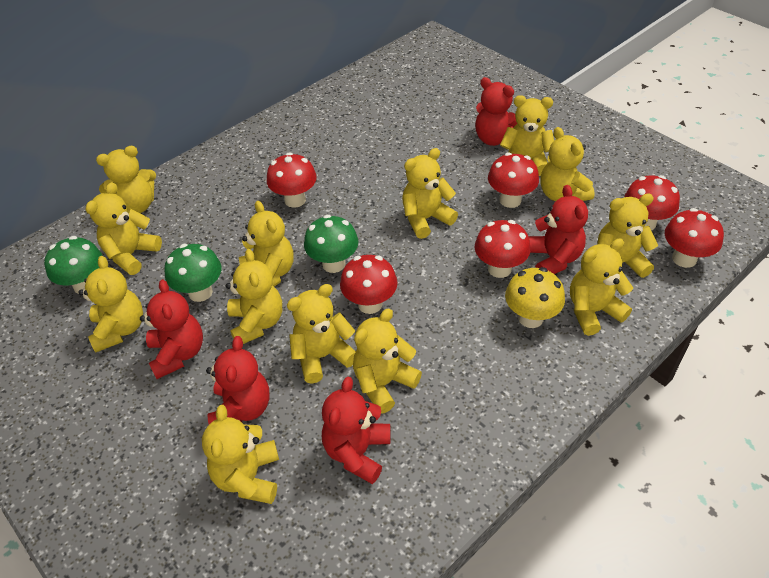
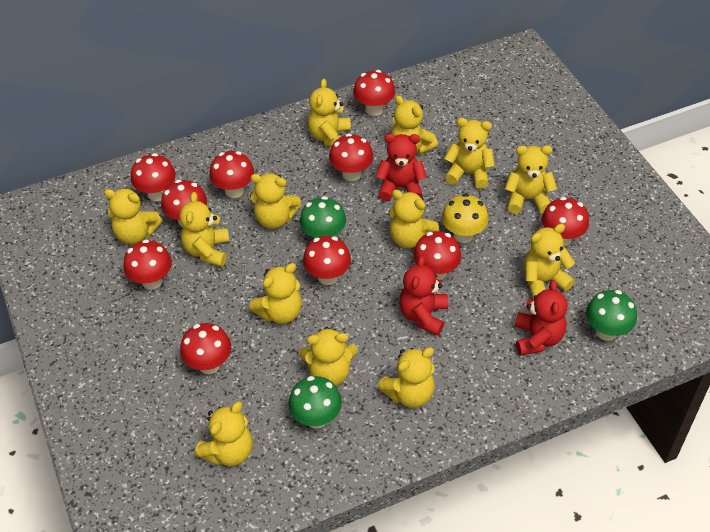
red mushroom: 6 -> 10
red teddy bear: 5 -> 3

